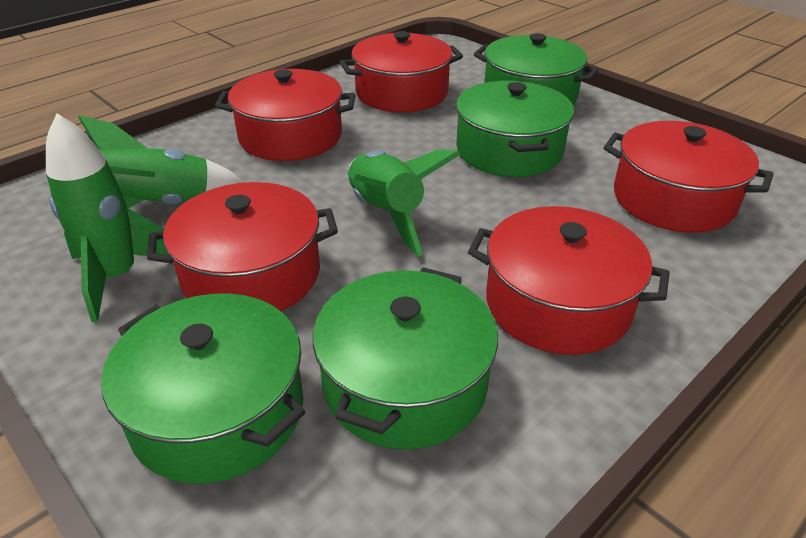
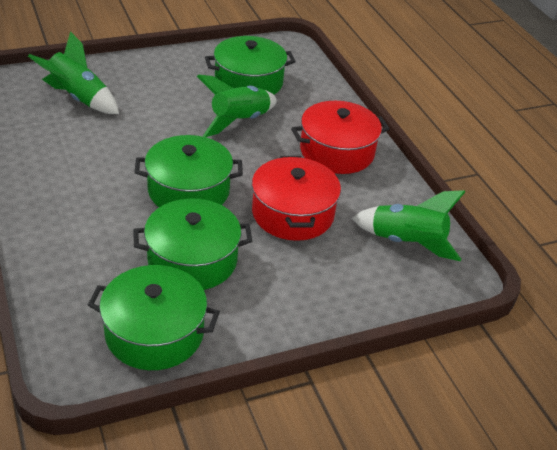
red pot: 5 -> 2

